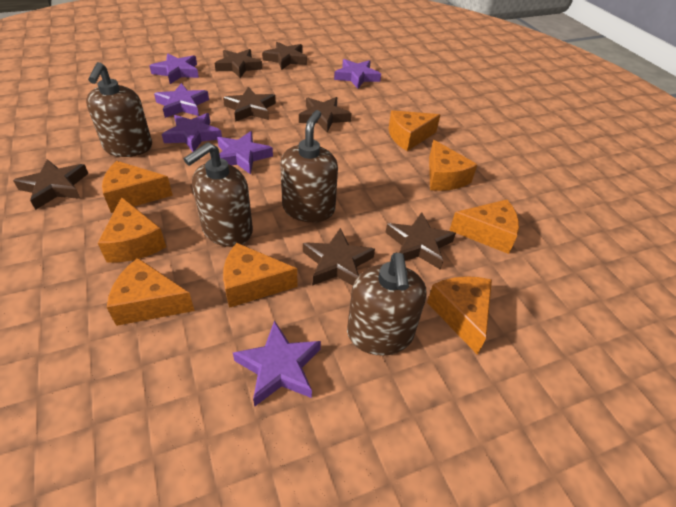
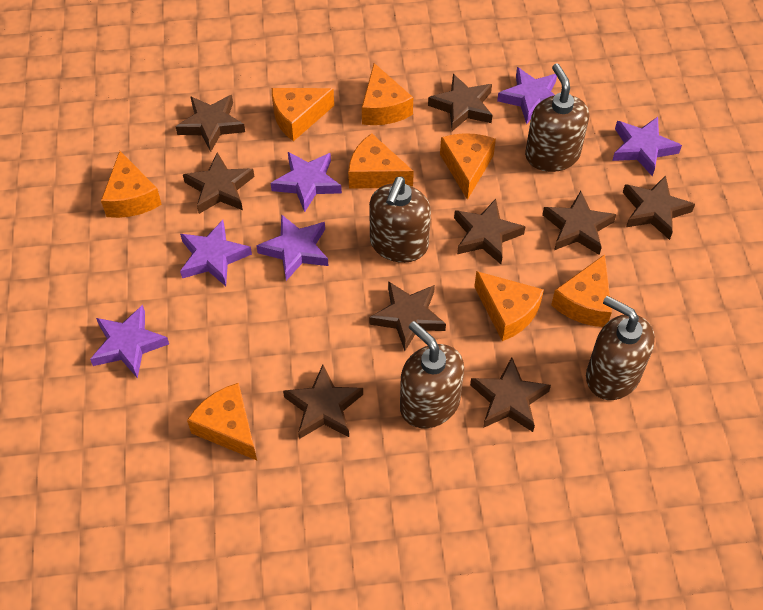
brown star: 7 -> 9

